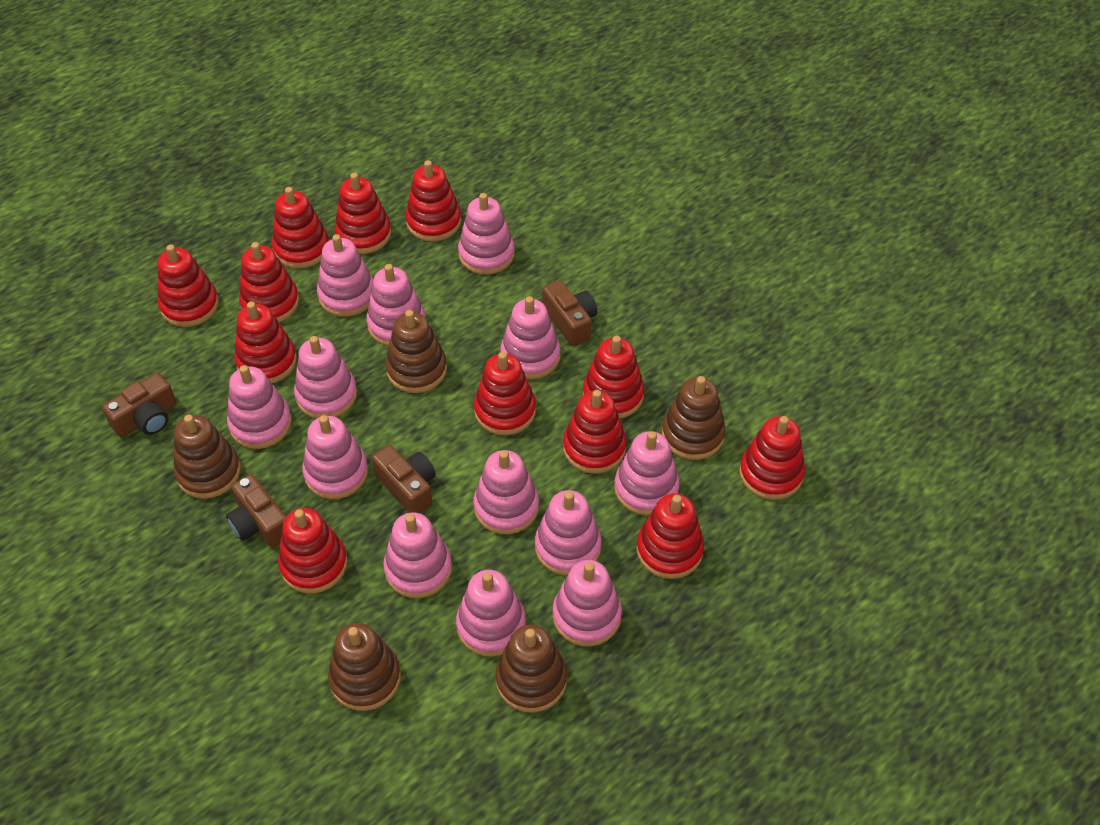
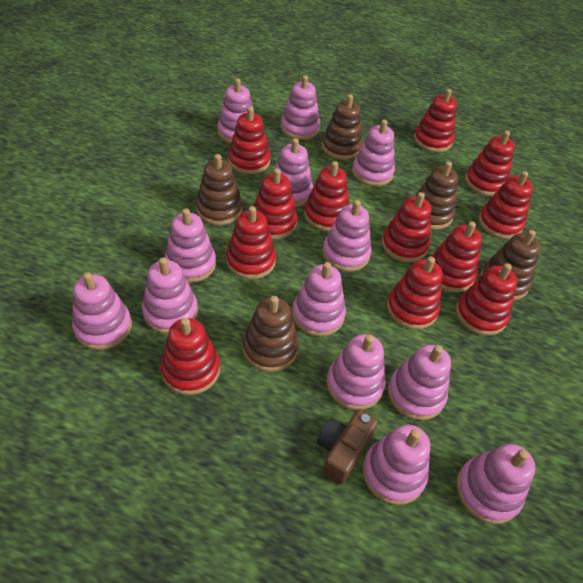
brown camera: 4 -> 1

